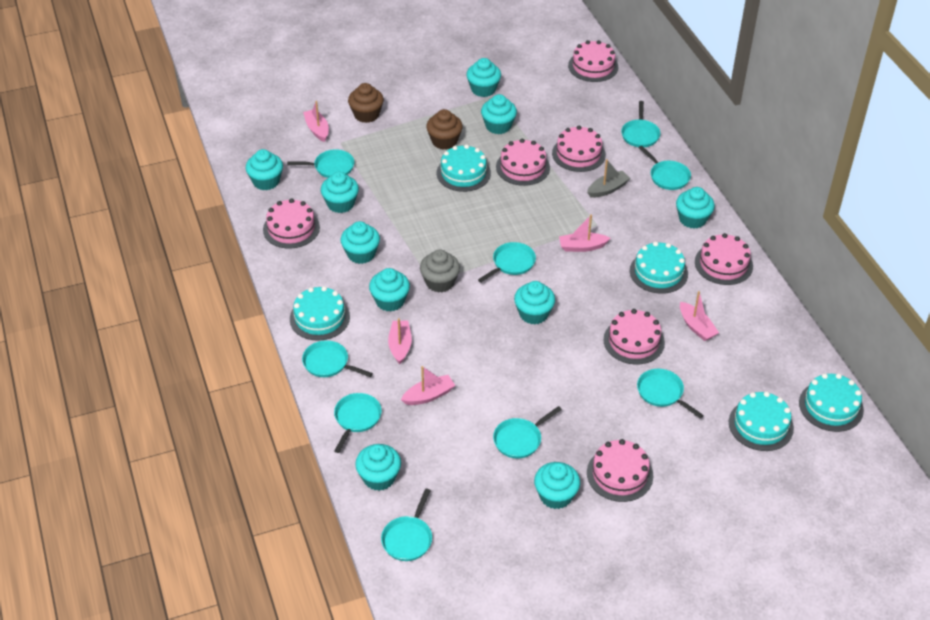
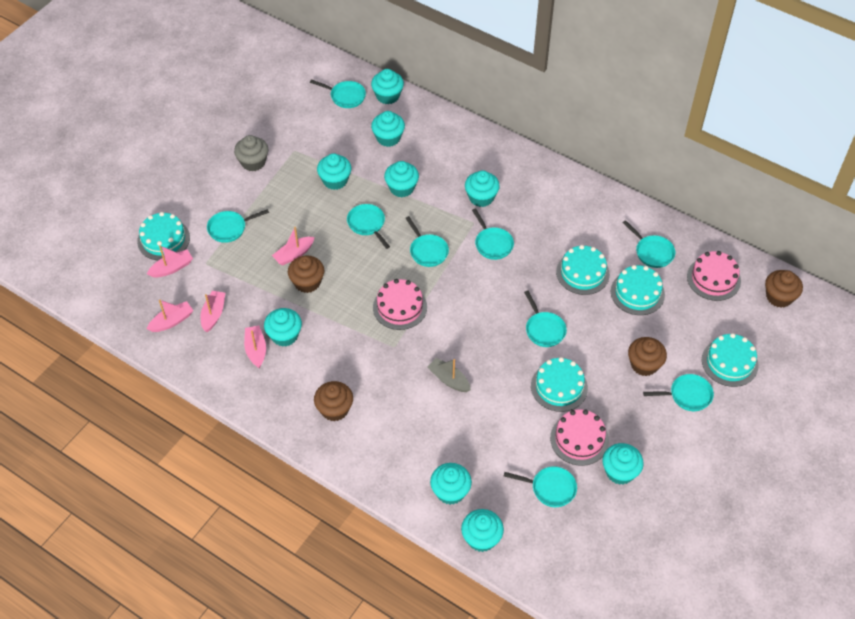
brown cupcake: 2 -> 4
pink cake: 7 -> 3
turquoise cupcake: 10 -> 9

